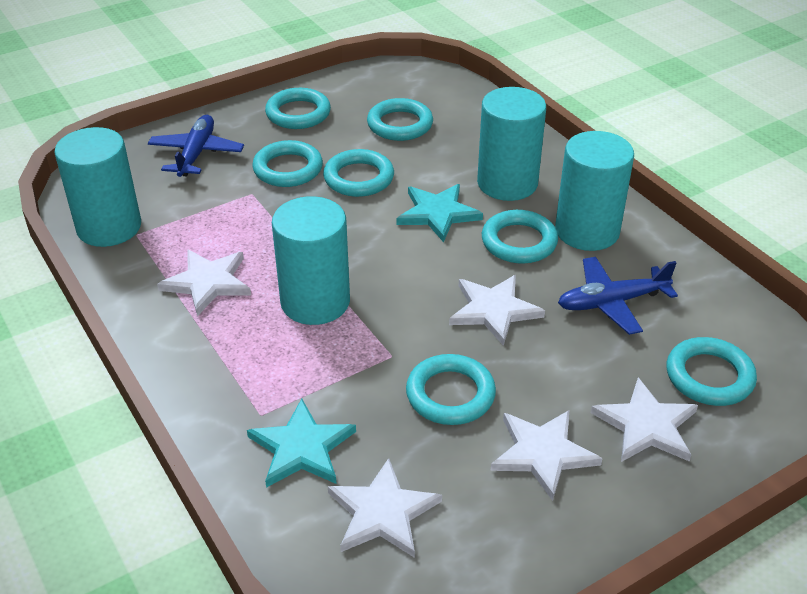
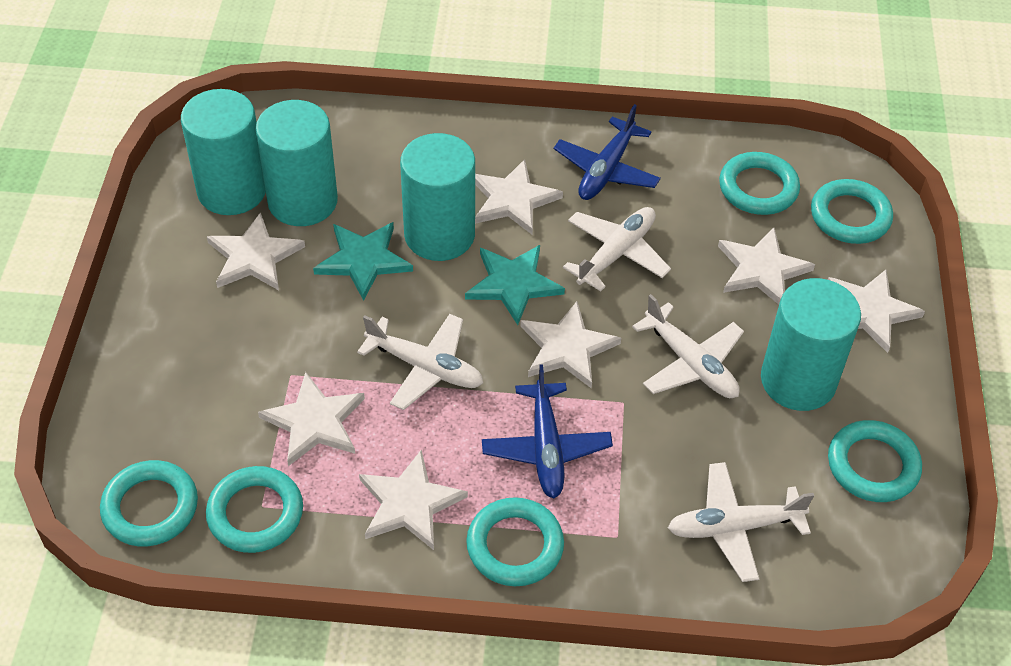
turquoise ring: 7 -> 6
white plane: 0 -> 4
white star: 5 -> 7

